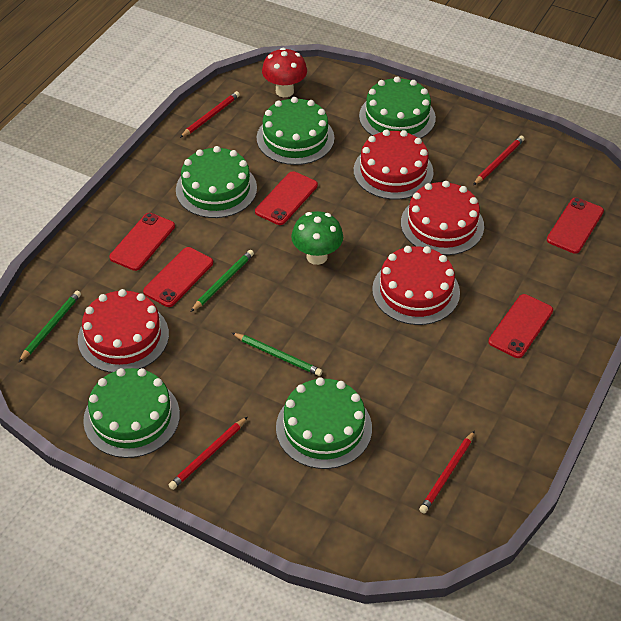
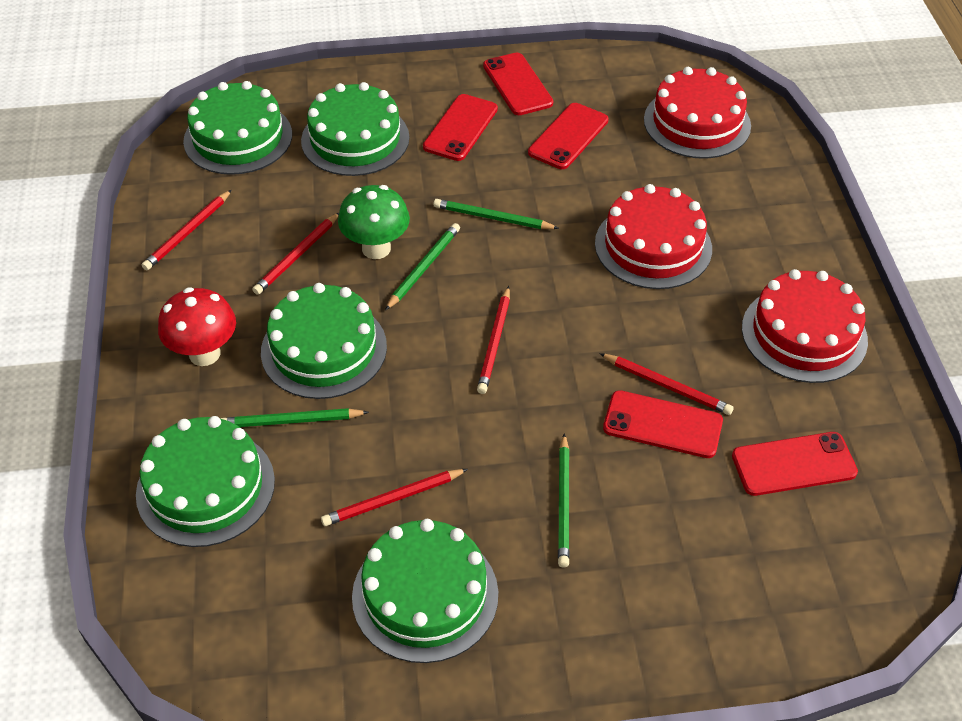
green pencil: 3 -> 4
red cake: 4 -> 3
red pencil: 4 -> 5

